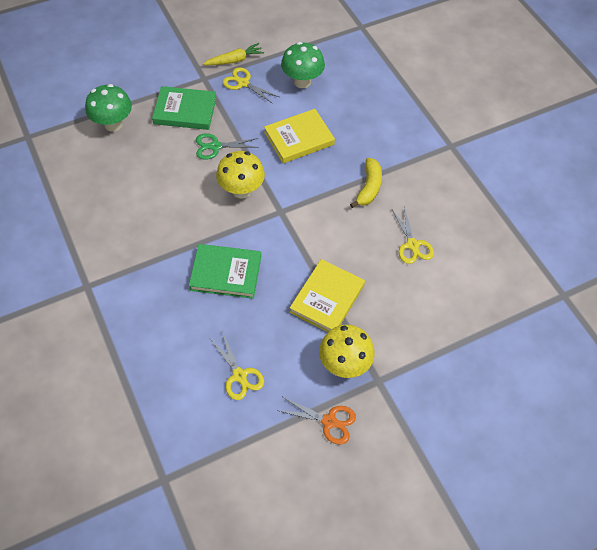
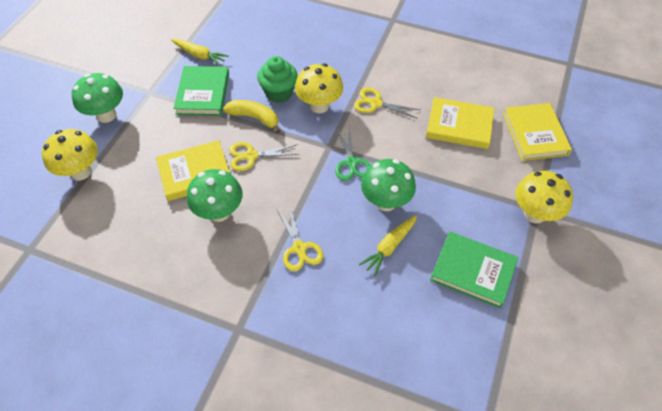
green cupcake: 0 -> 1
green mushroom: 2 -> 3
orange scissors: 1 -> 0
yellow book: 2 -> 3
yellow carrot: 1 -> 2
yellow mushroom: 2 -> 3

